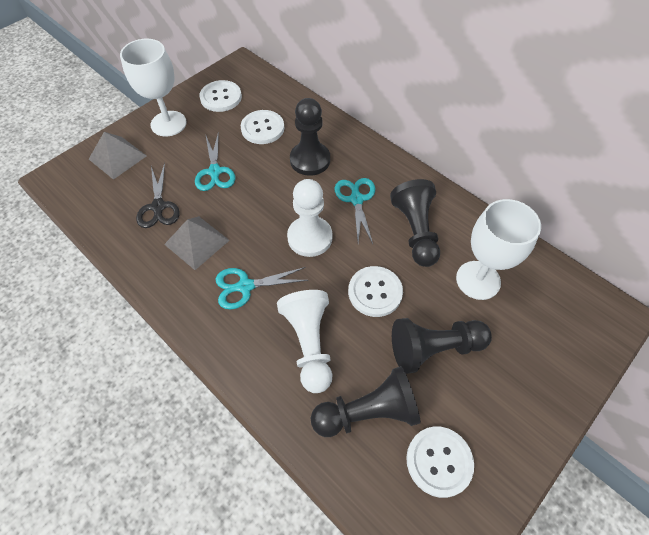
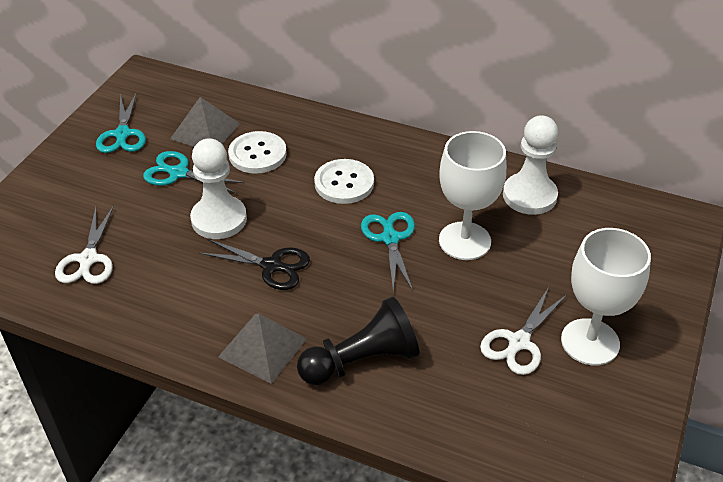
black pawn: 4 -> 1
white button: 4 -> 2
white scissors: 0 -> 2

